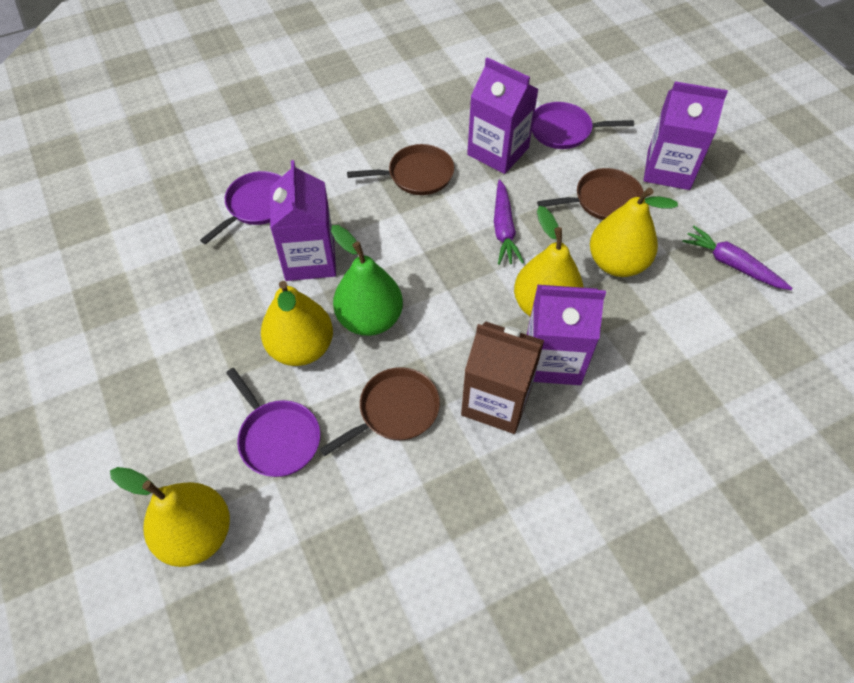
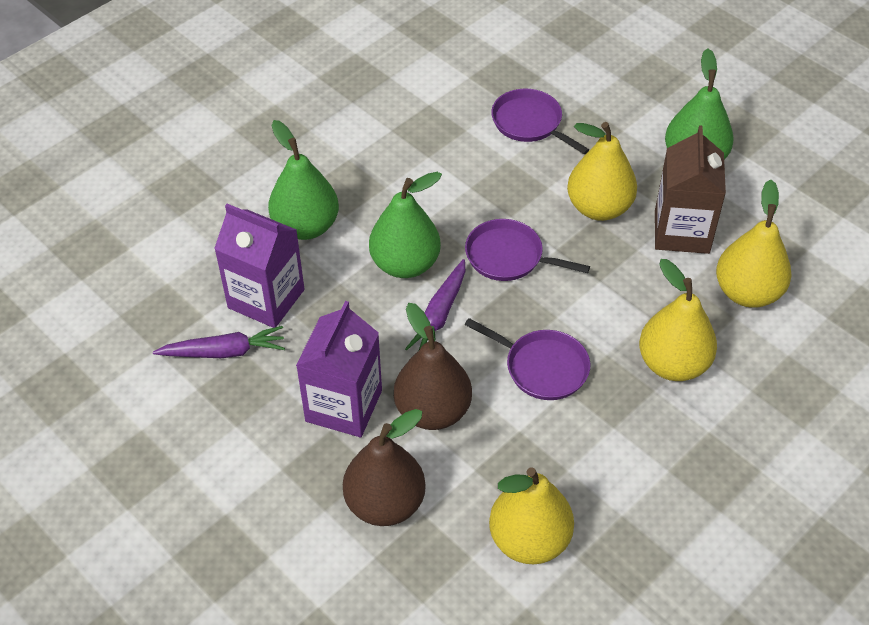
brown pan: 3 -> 0
brown pear: 0 -> 2
green pear: 1 -> 3
purple carton: 4 -> 2

